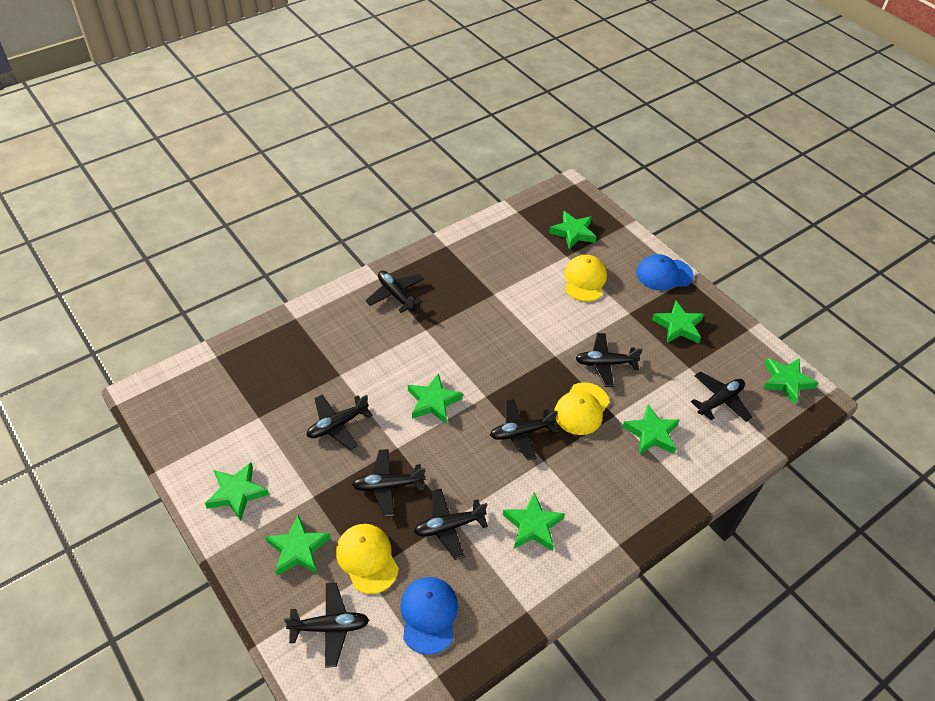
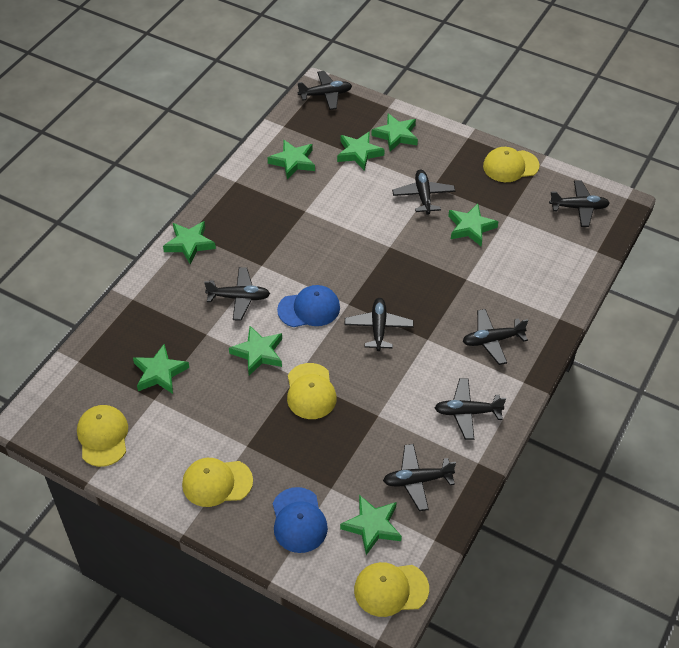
yellow cap: 3 -> 5

